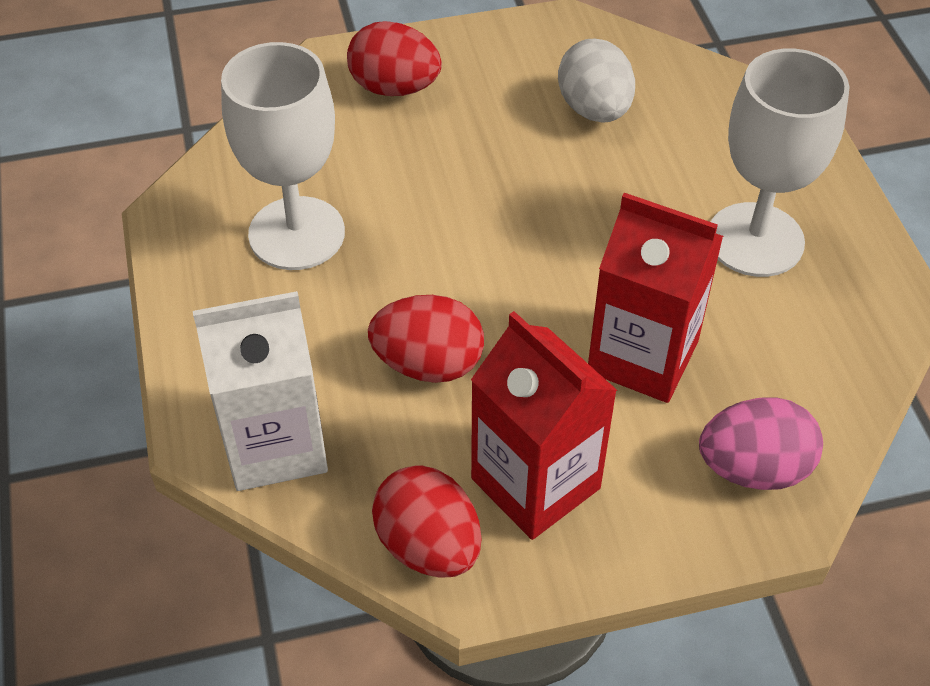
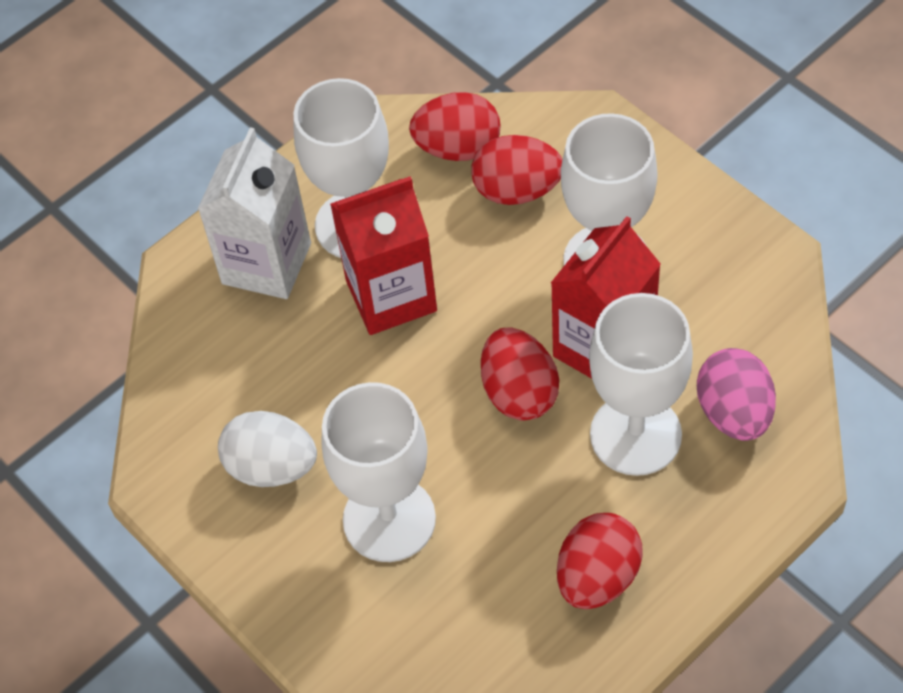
red egg: 3 -> 4
white goblet: 2 -> 4

